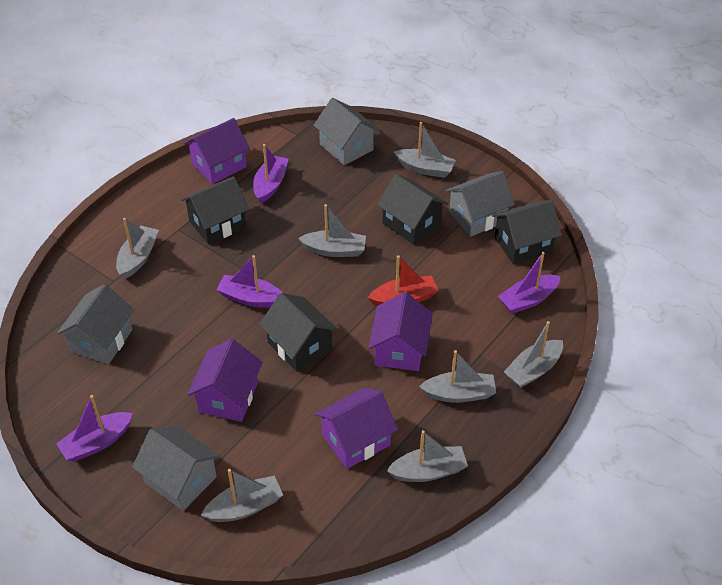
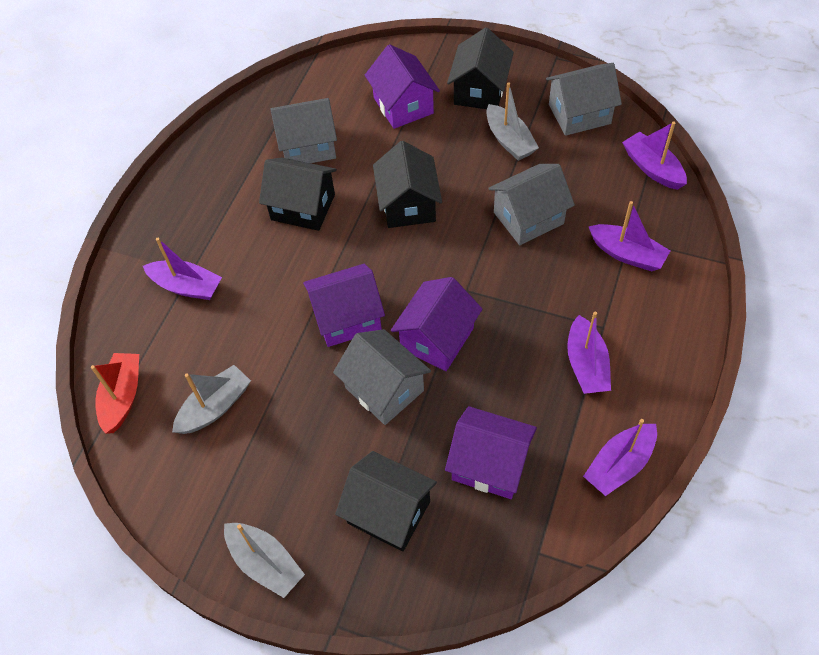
grey boat: 7 -> 3
purple boat: 4 -> 5

